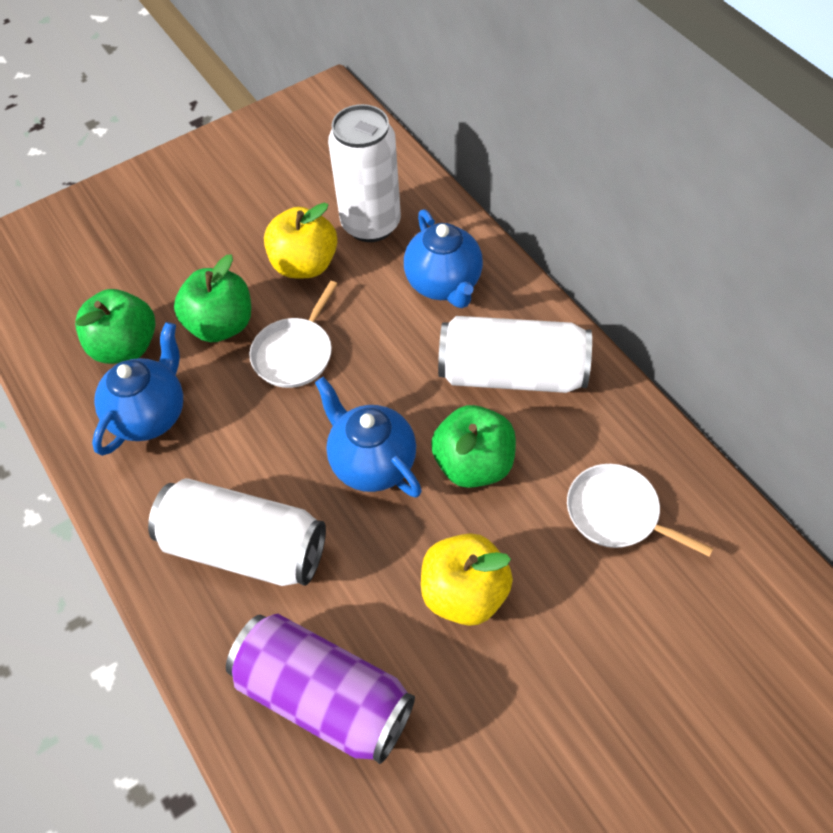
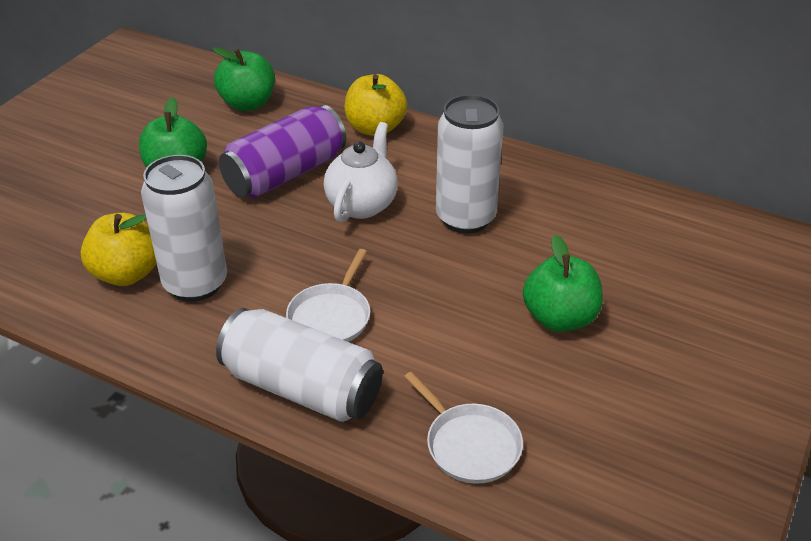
blue teapot: 3 -> 0
white teapot: 0 -> 1

